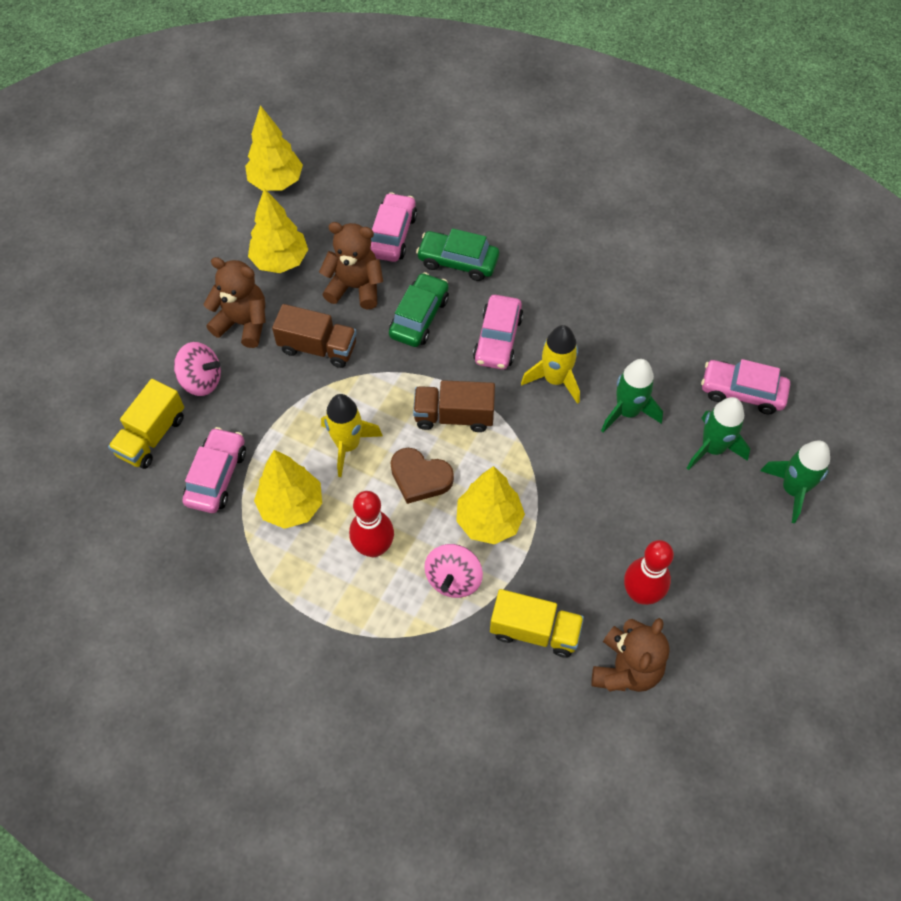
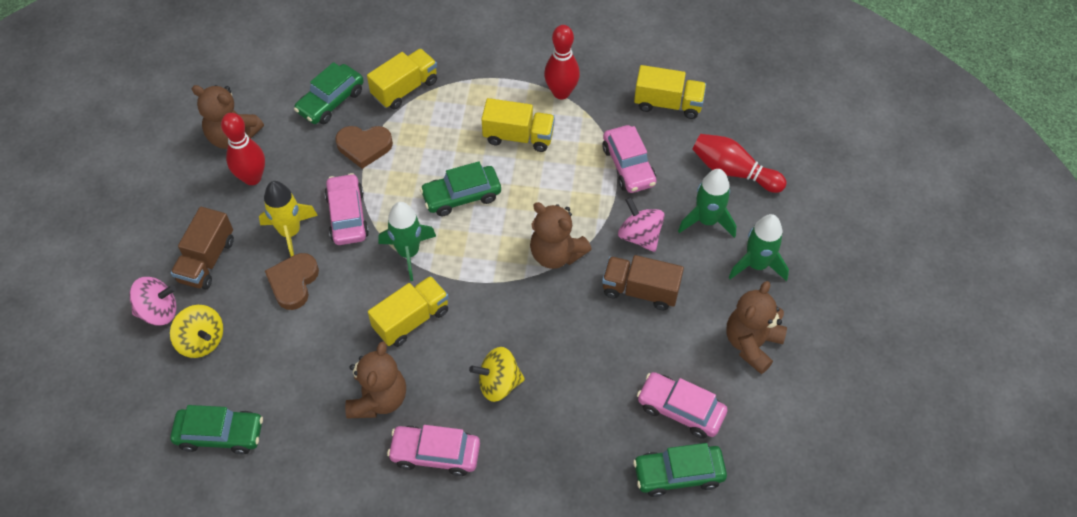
brown heart: 1 -> 2
brown teddy bear: 3 -> 4
green car: 2 -> 4
red bowling pin: 2 -> 3
yellow rocket: 2 -> 1
yellow spinning top: 0 -> 2
yellow tree: 4 -> 0
yellow truck: 2 -> 4

